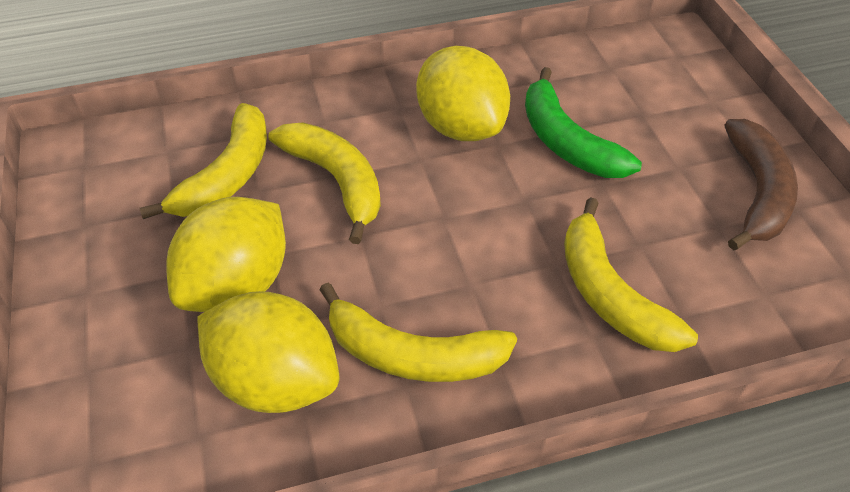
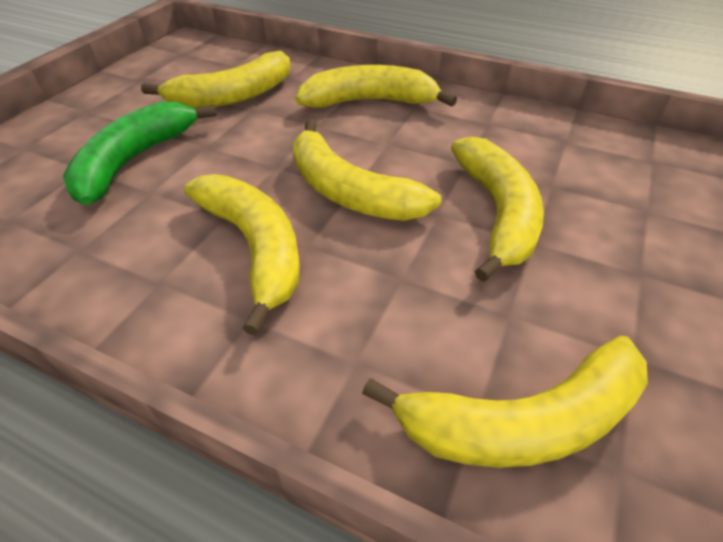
brown banana: 1 -> 0
yellow banana: 4 -> 6
yellow lemon: 3 -> 0

